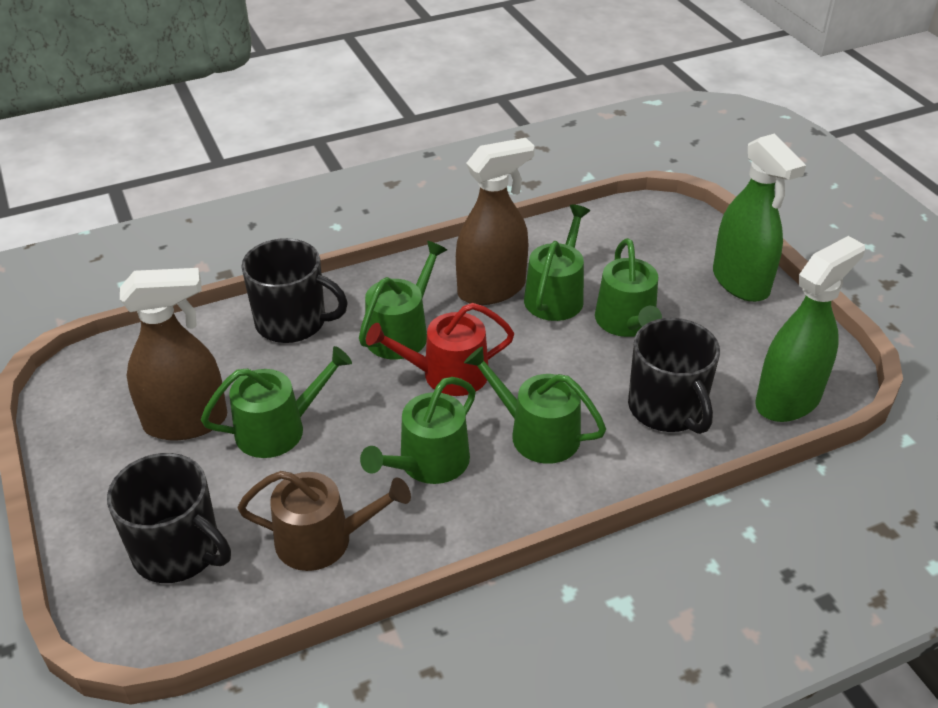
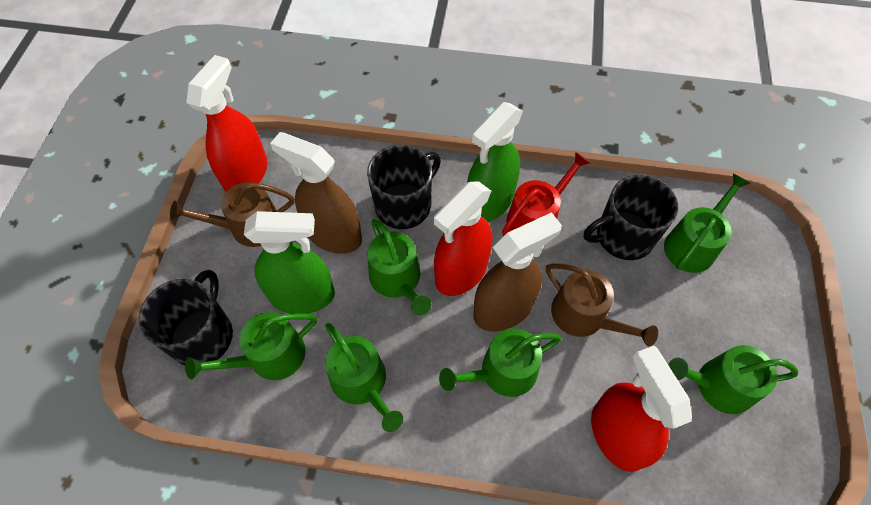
brown watering can: 1 -> 2
red spray bottle: 0 -> 3

